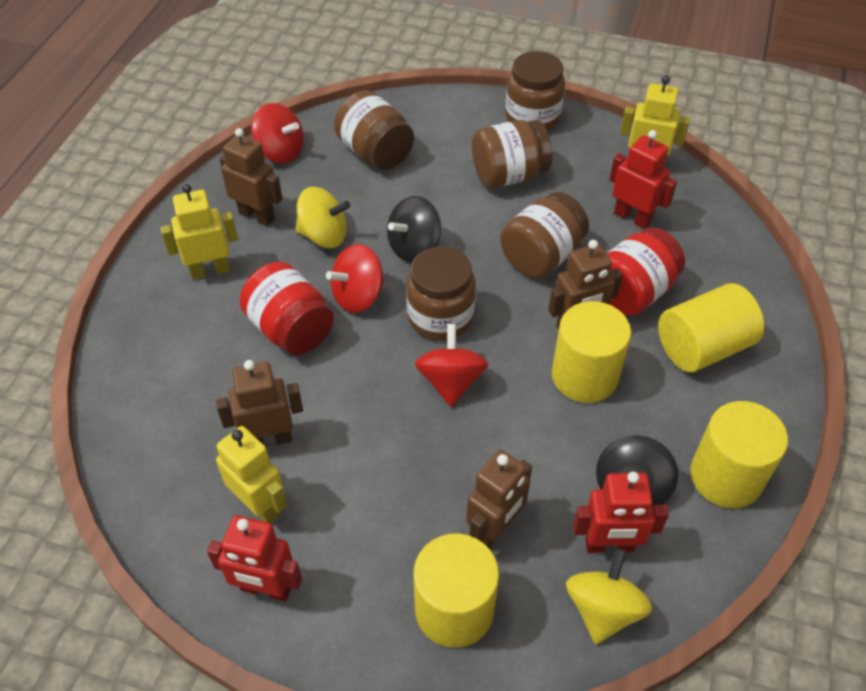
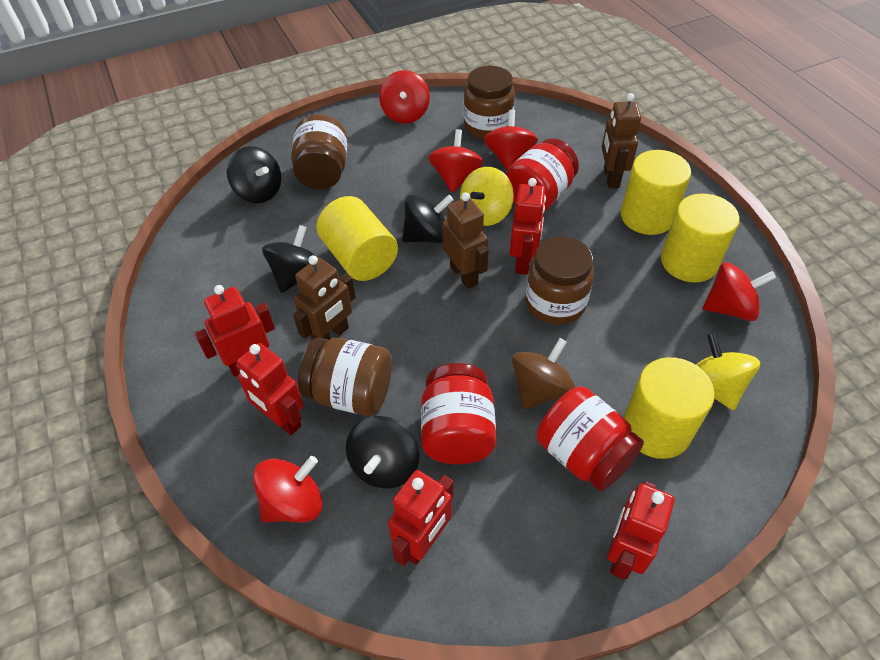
black spinning top: 2 -> 4
brown jar: 5 -> 4
brown robot: 4 -> 3
brown spinning top: 0 -> 1
red jar: 2 -> 3
red robot: 3 -> 5
red spinning top: 3 -> 5
yellow robot: 3 -> 0

